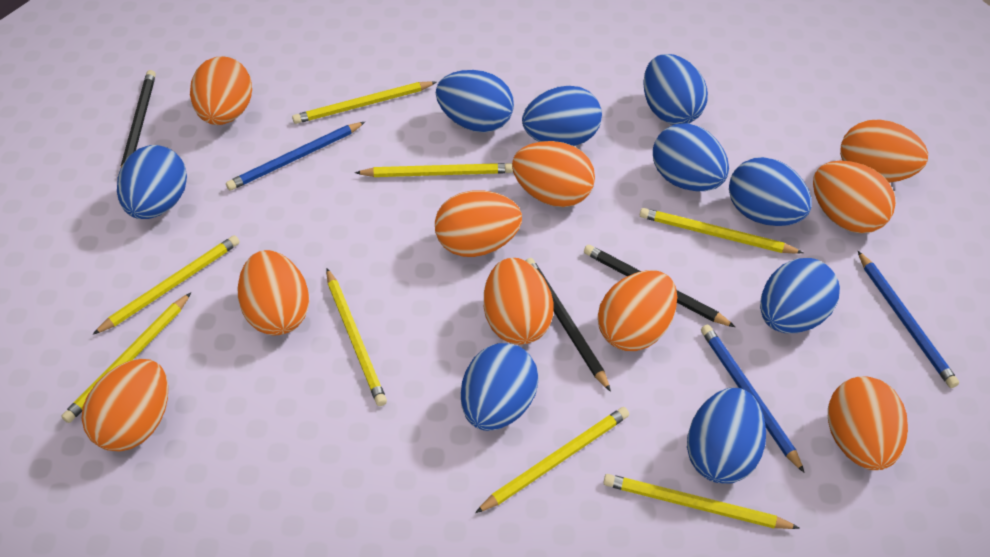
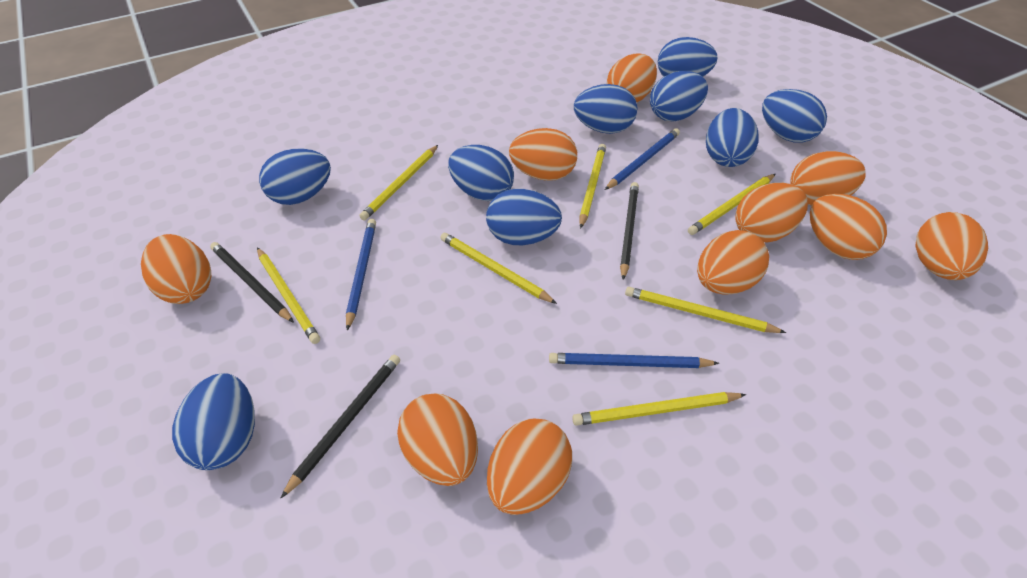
yellow pencil: 8 -> 7

